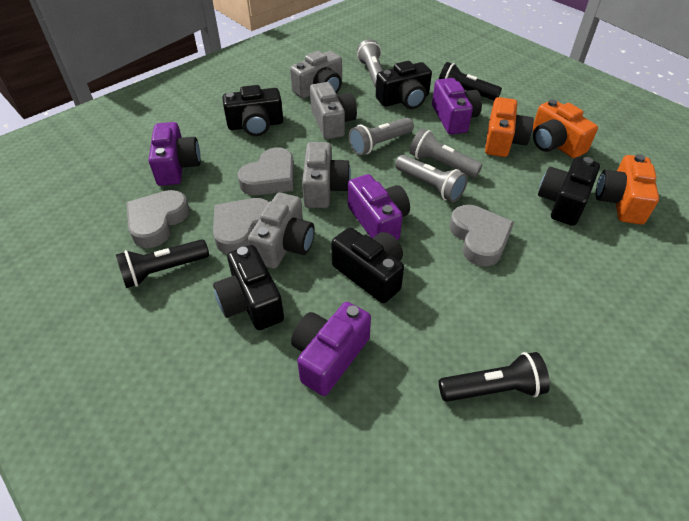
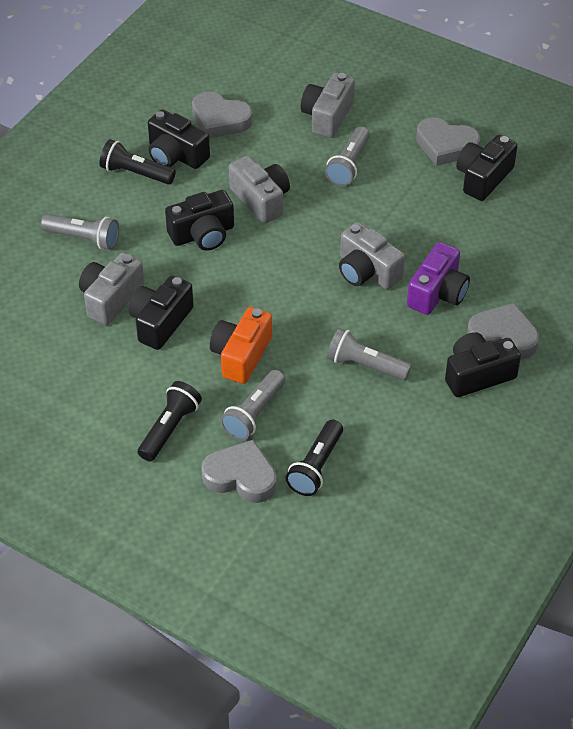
orange camera: 3 -> 1
purple camera: 4 -> 1

